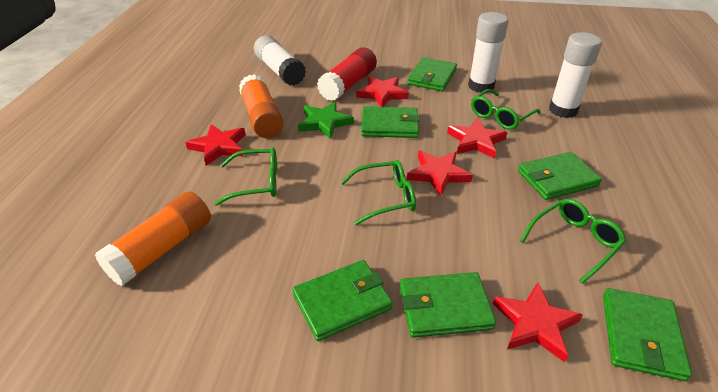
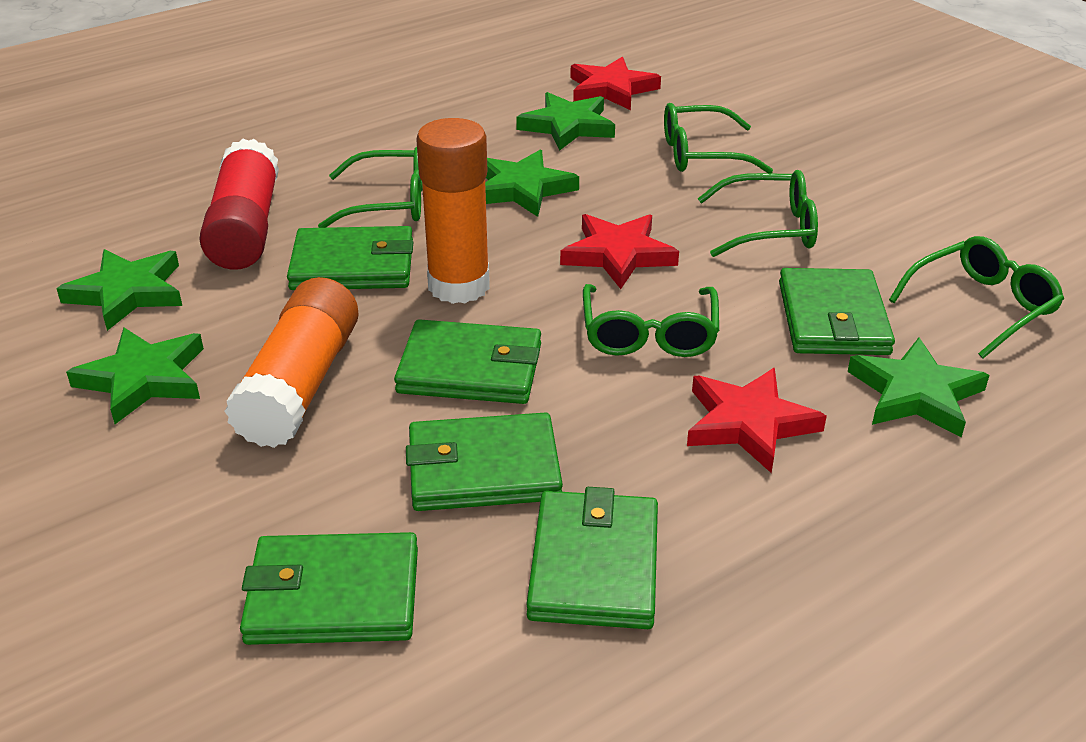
green glasses: 4 -> 5
green star: 1 -> 5
red star: 5 -> 3
white glue stick: 3 -> 0

